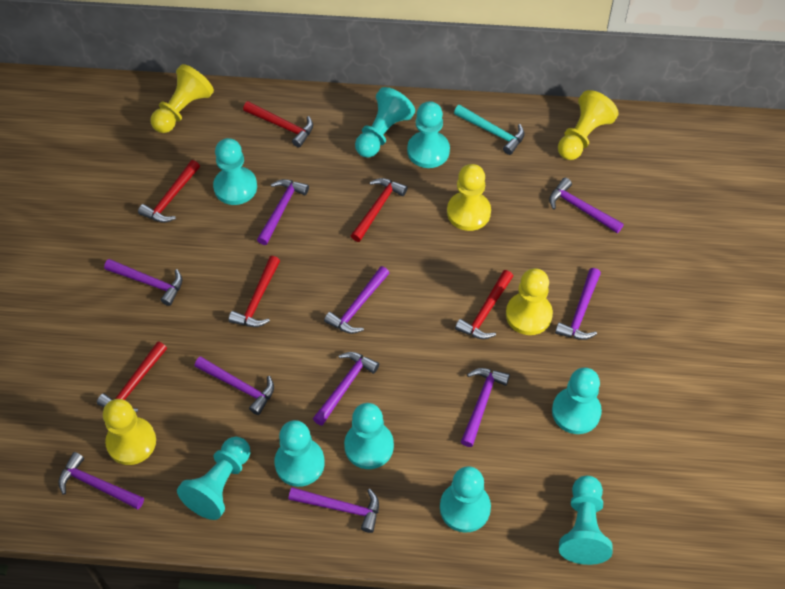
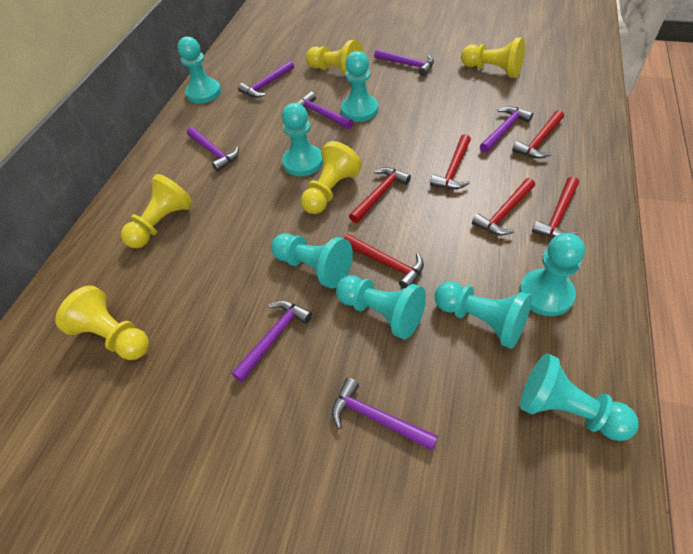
purple hammer: 10 -> 7
turquoise hammer: 1 -> 0
turquoise pawn: 9 -> 8

